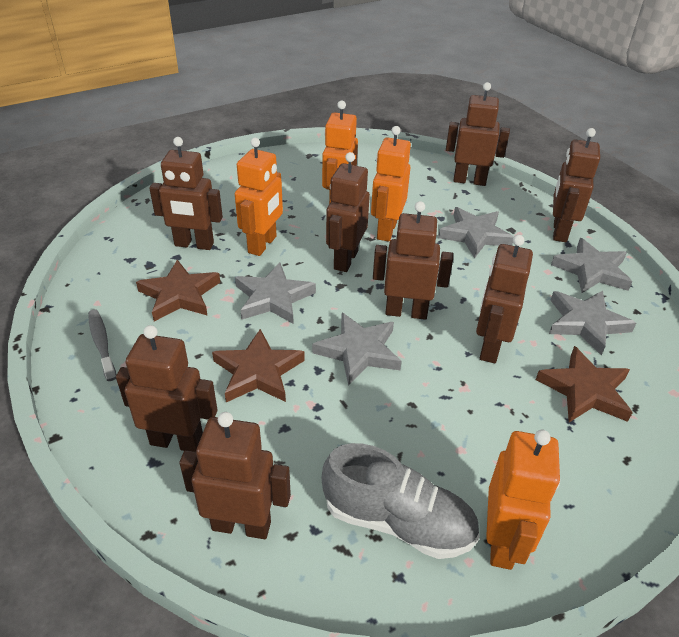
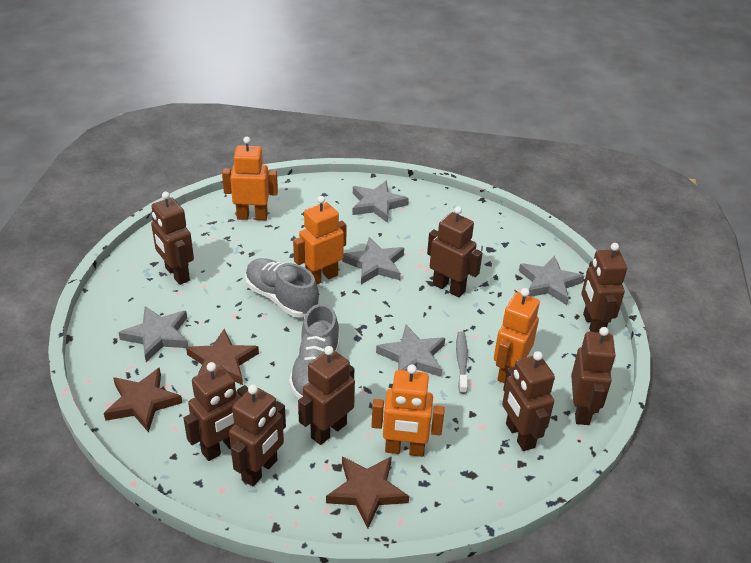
grey shoe: 1 -> 2

